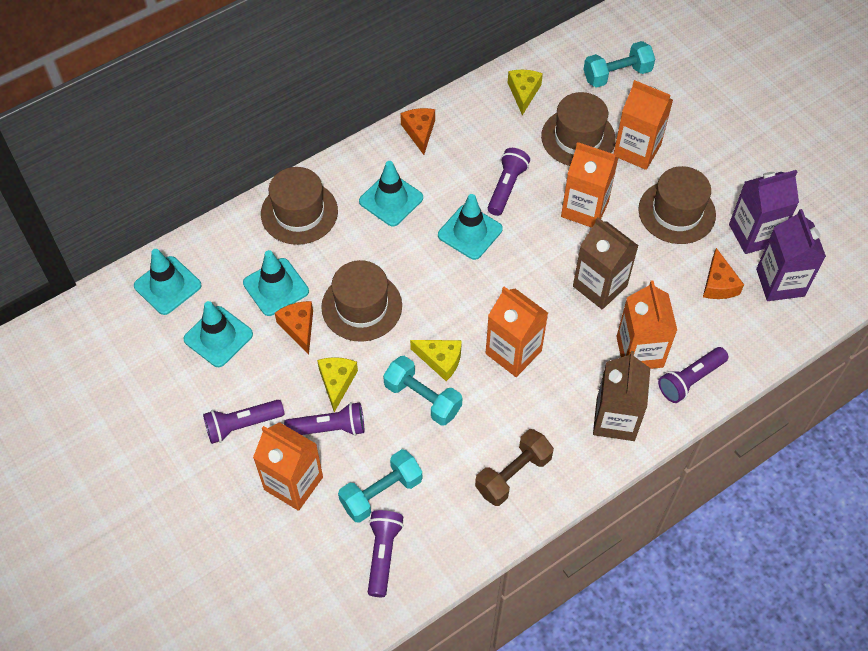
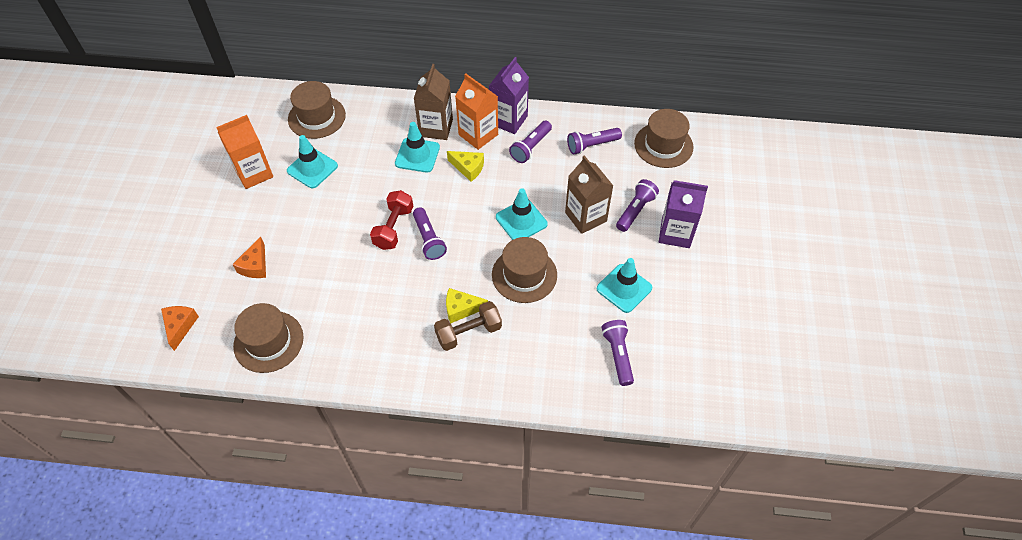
orange carton: 5 -> 2
orange cheese: 3 -> 2
red dumbbell: 0 -> 1
turquoise dumbbell: 3 -> 0
turquoise traffic cone: 5 -> 4
yellow cheese: 3 -> 2

